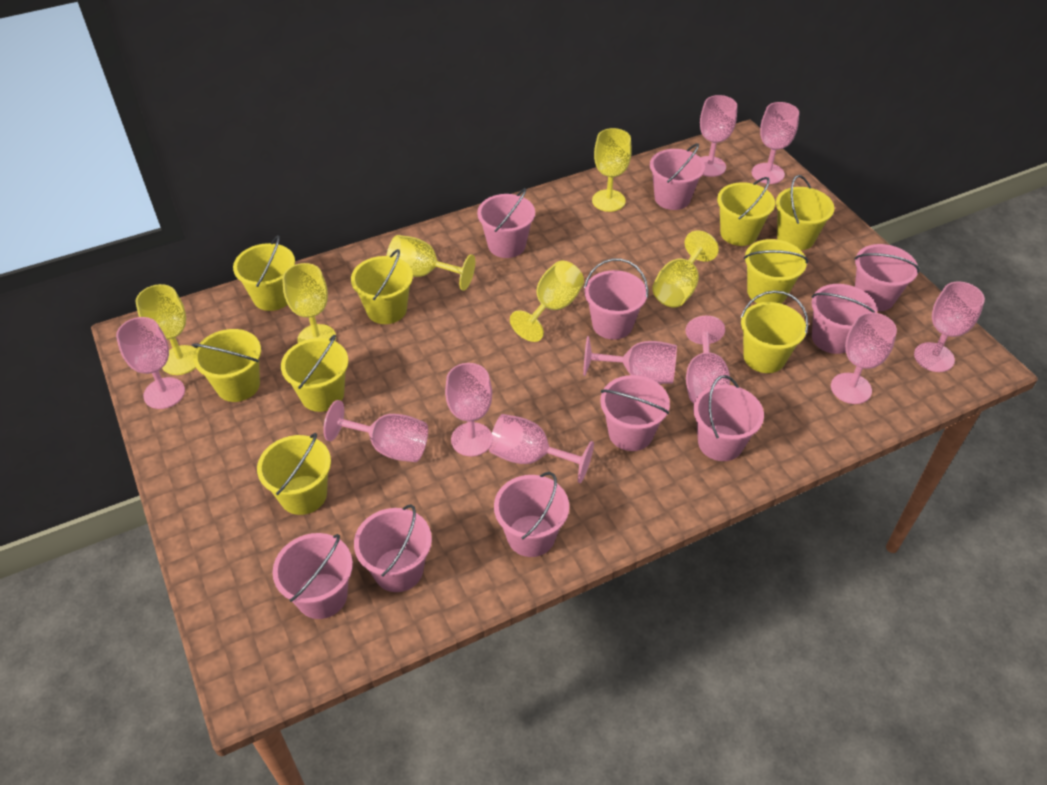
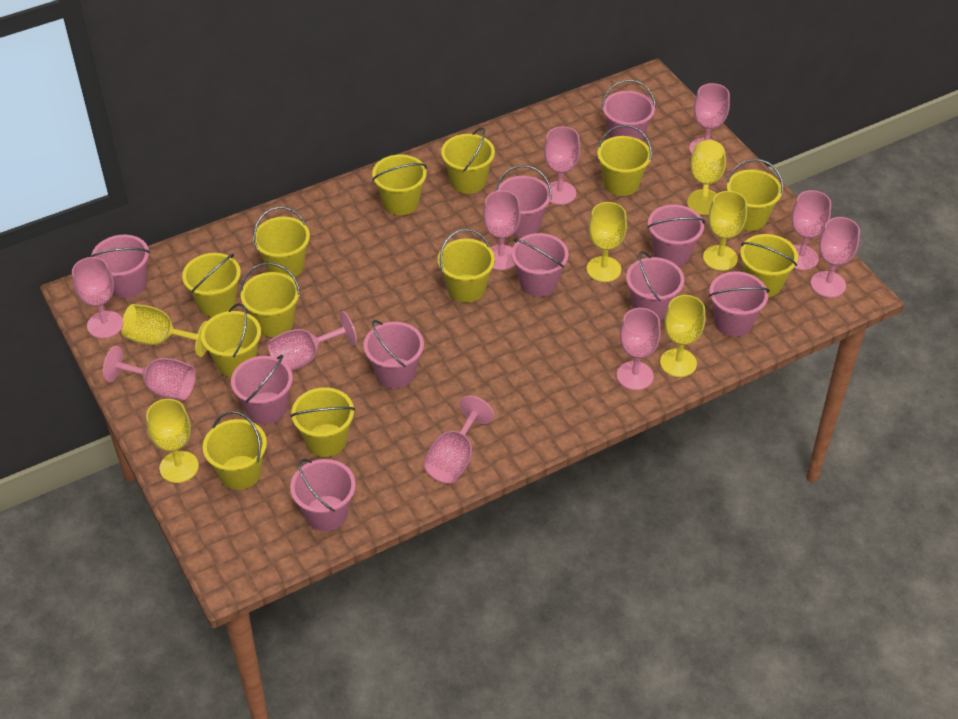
yellow bucket: 9 -> 12

